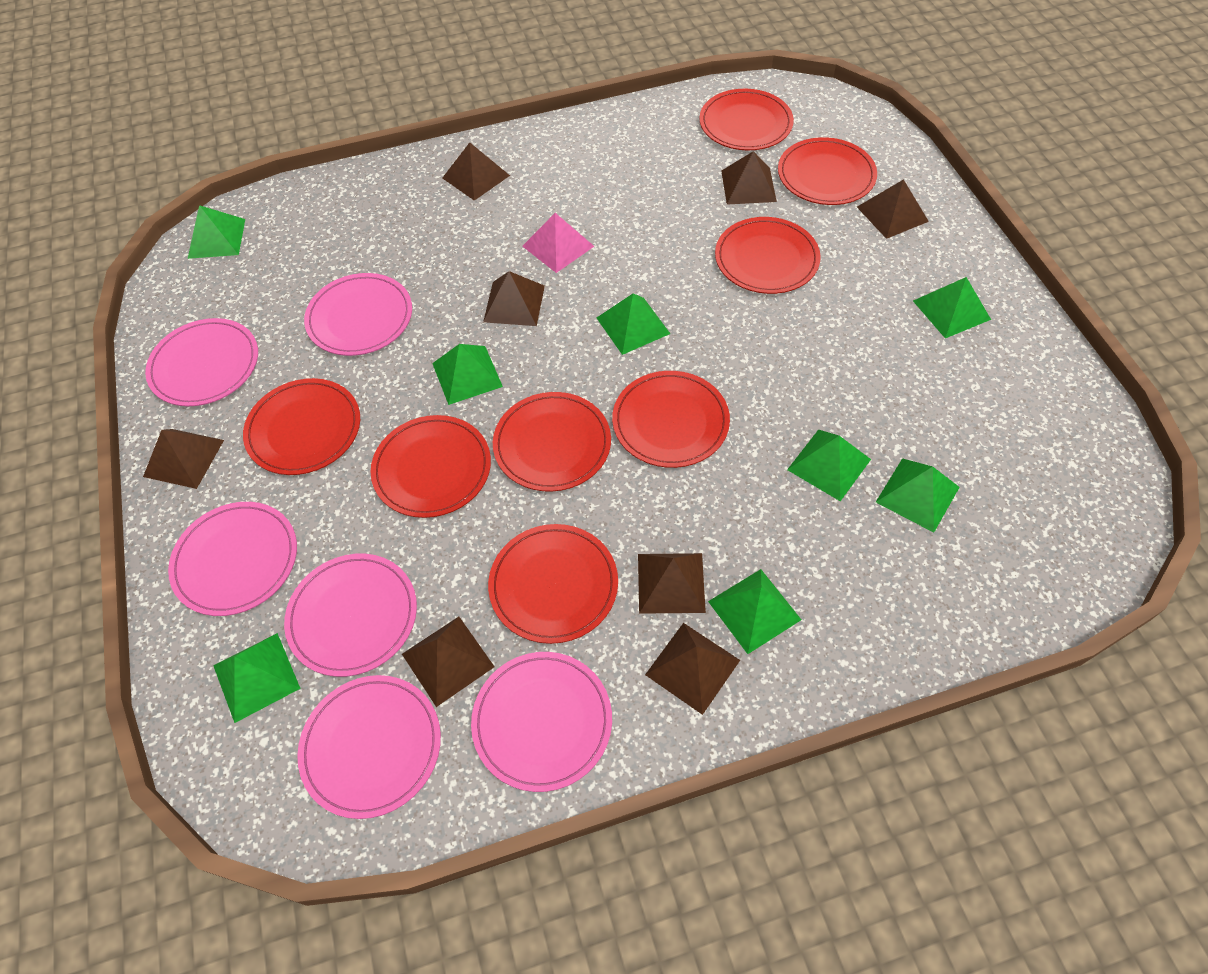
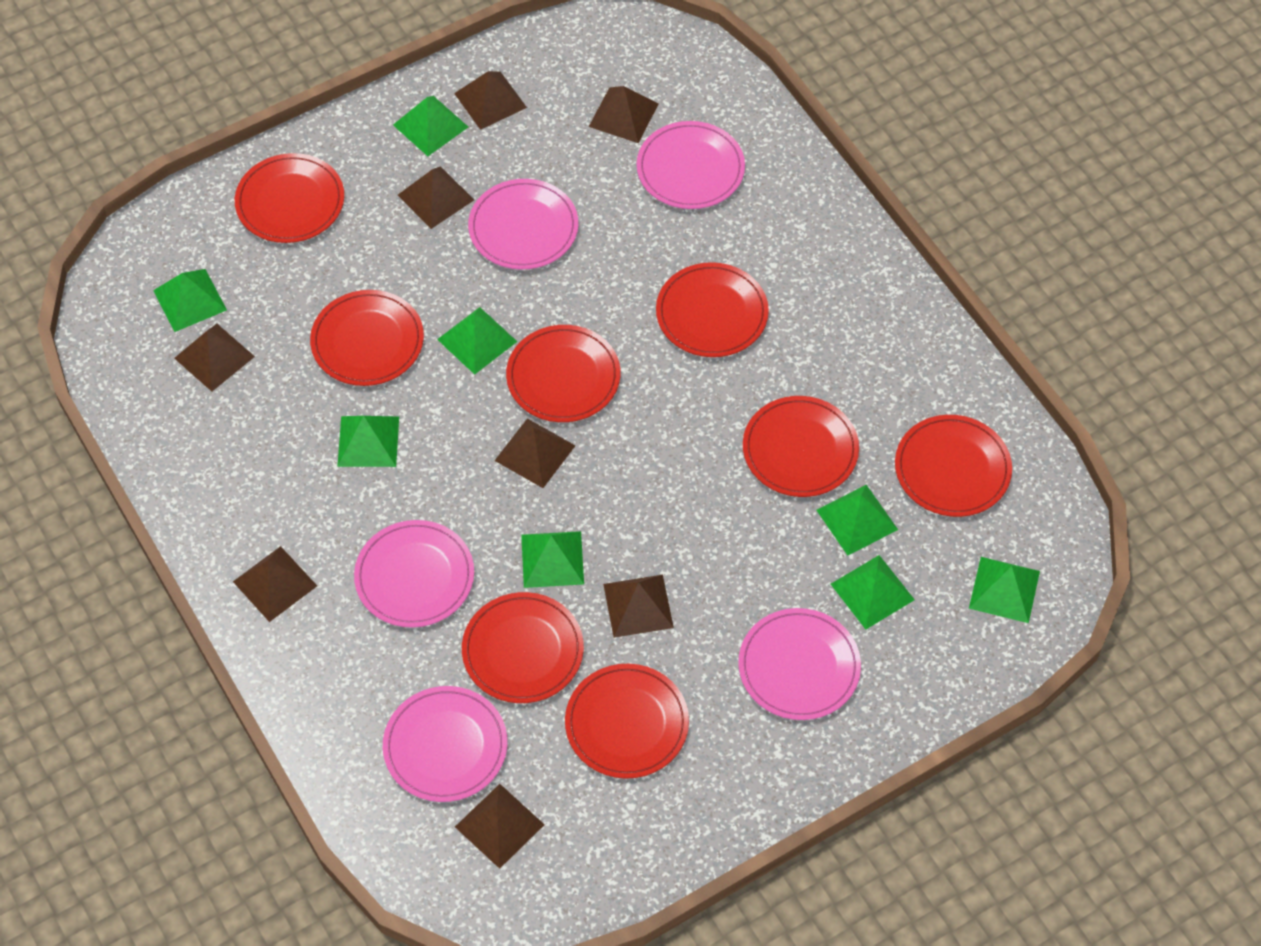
pink plate: 6 -> 5
pink pyramid: 1 -> 0

